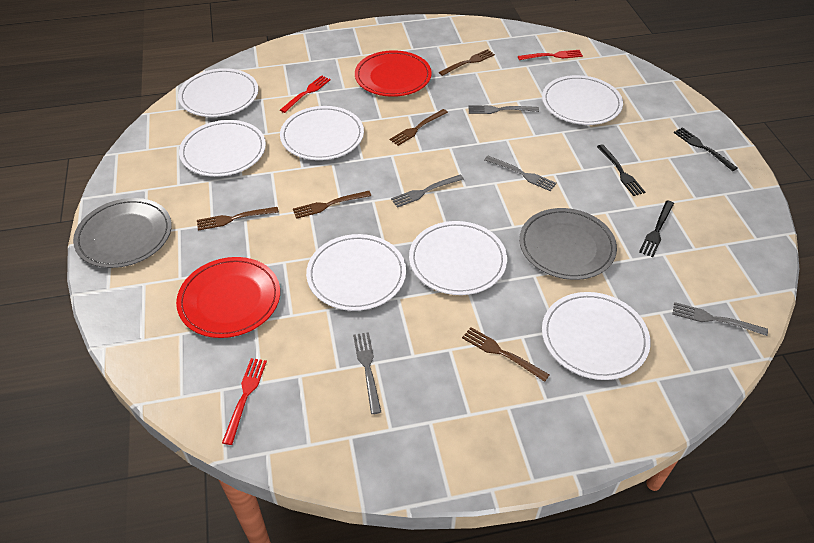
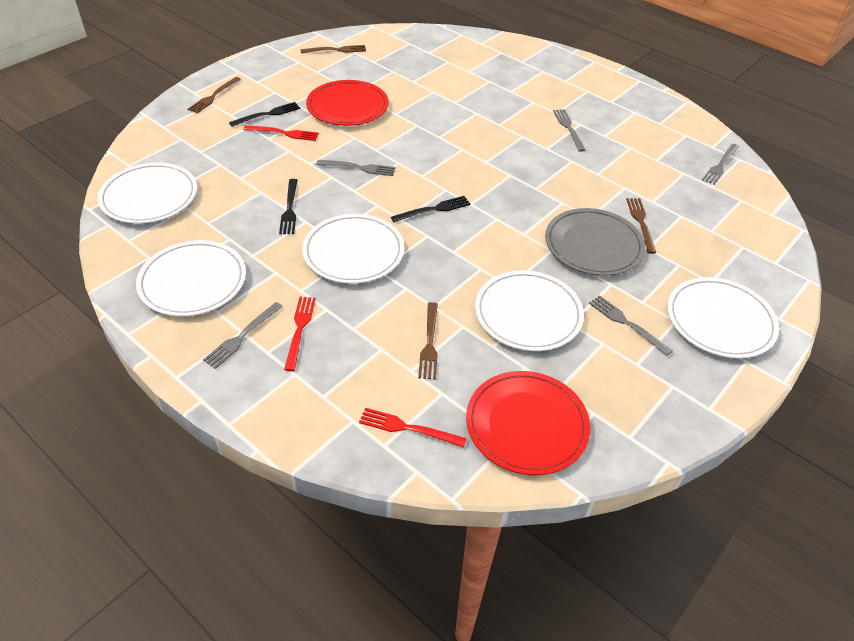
brown fork: 5 -> 4
grey plate: 2 -> 1
white plate: 7 -> 5

